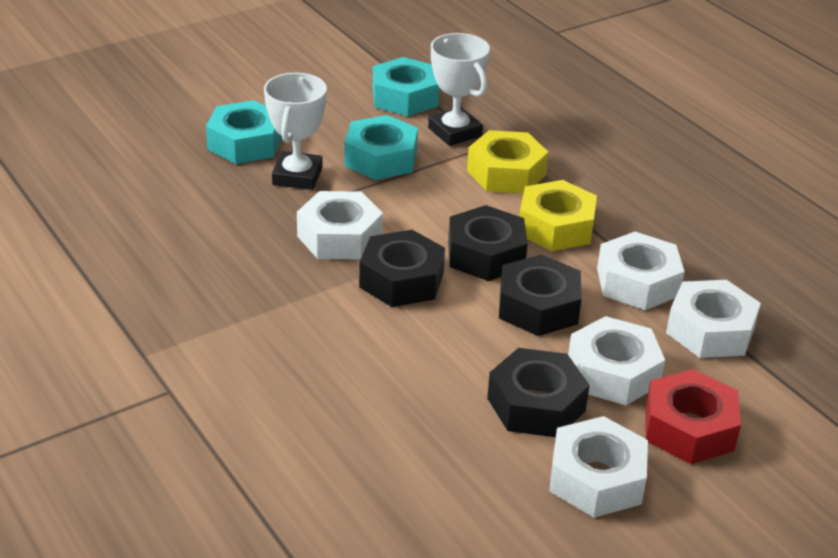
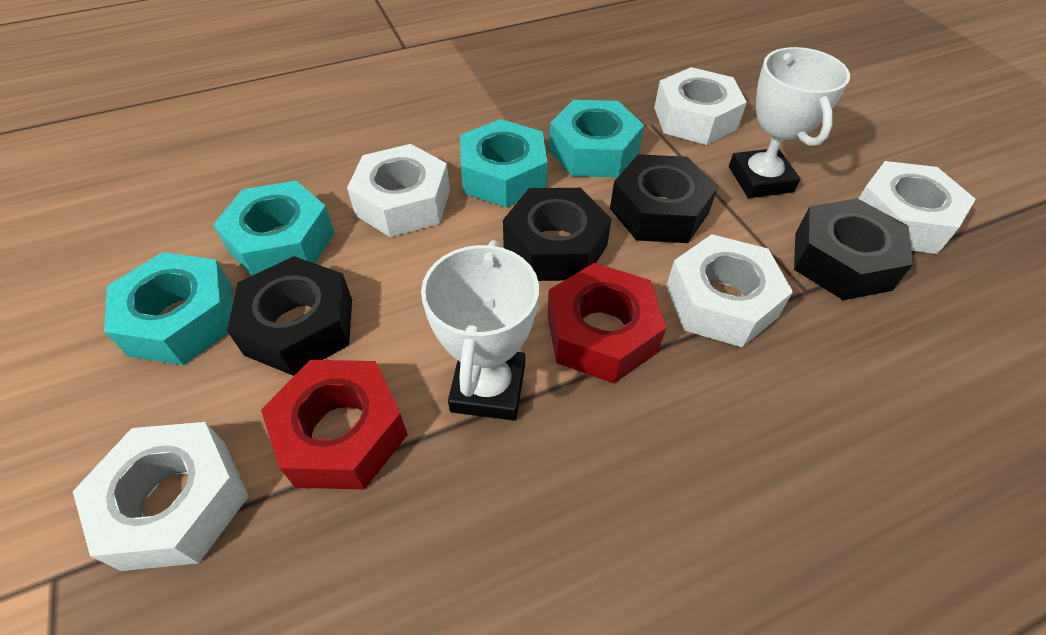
red nut: 1 -> 2
turquoise nut: 3 -> 4
yellow nut: 2 -> 0

